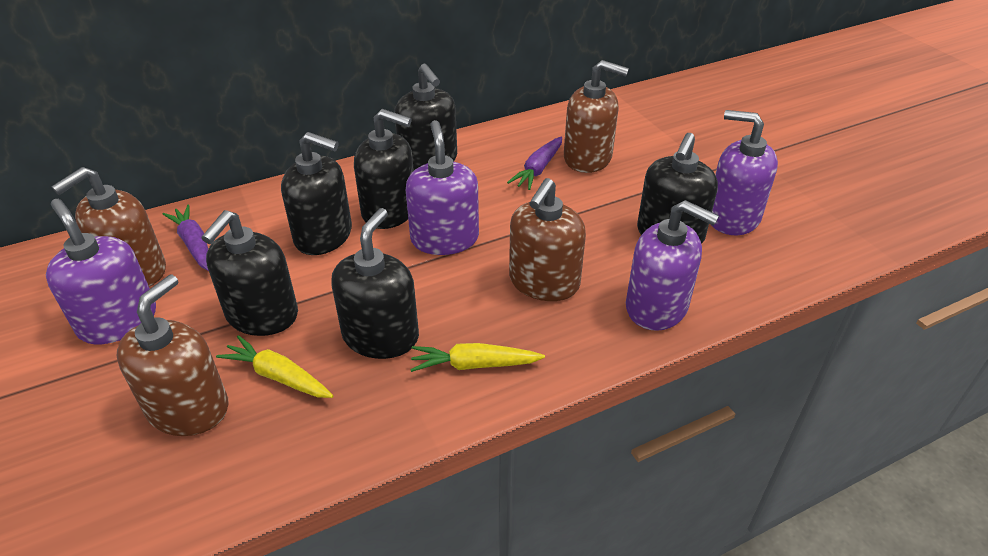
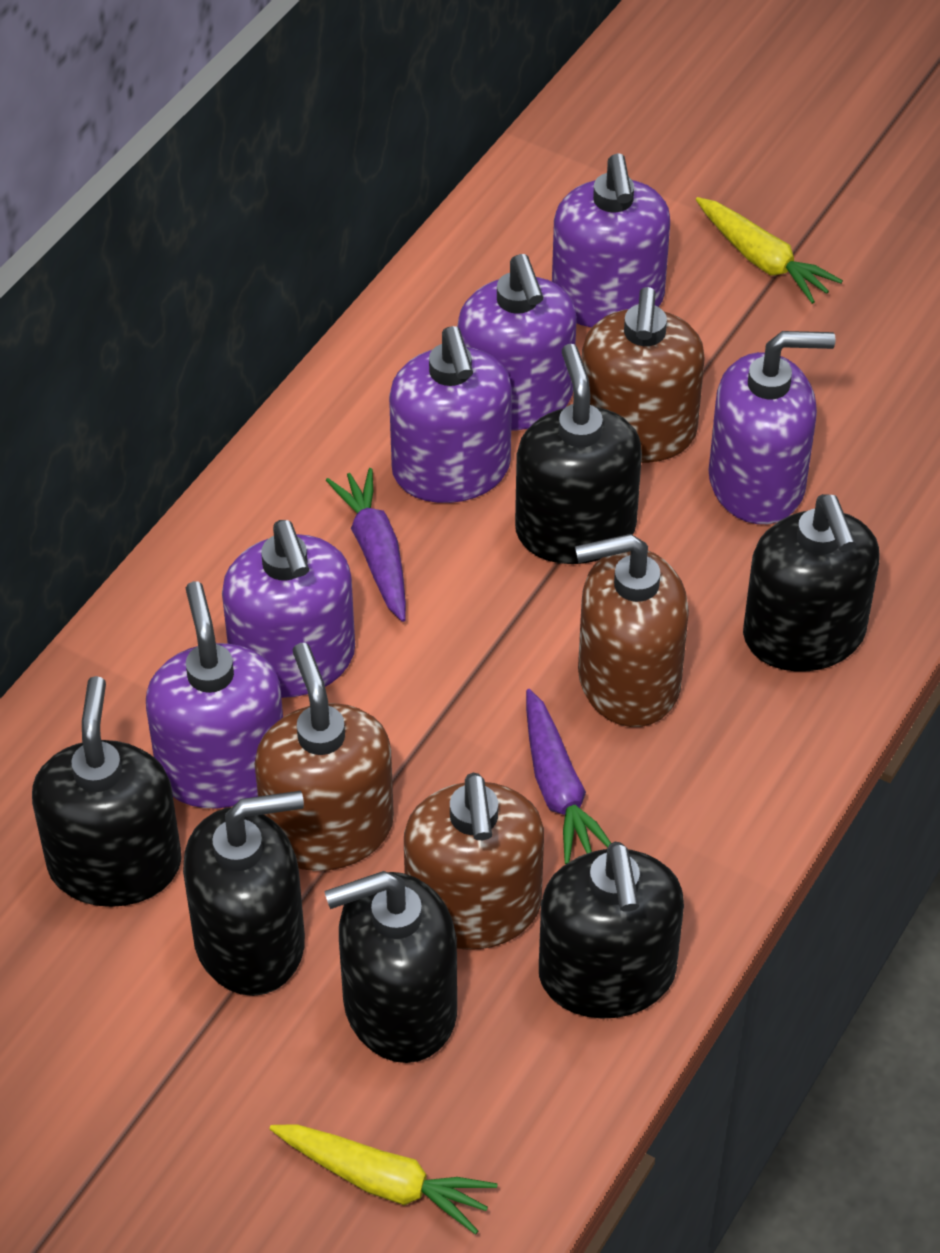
purple soap dispenser: 4 -> 6

